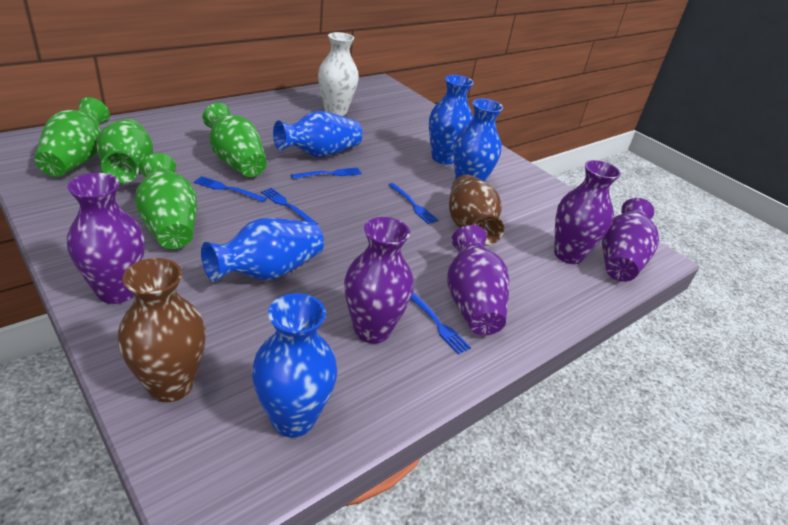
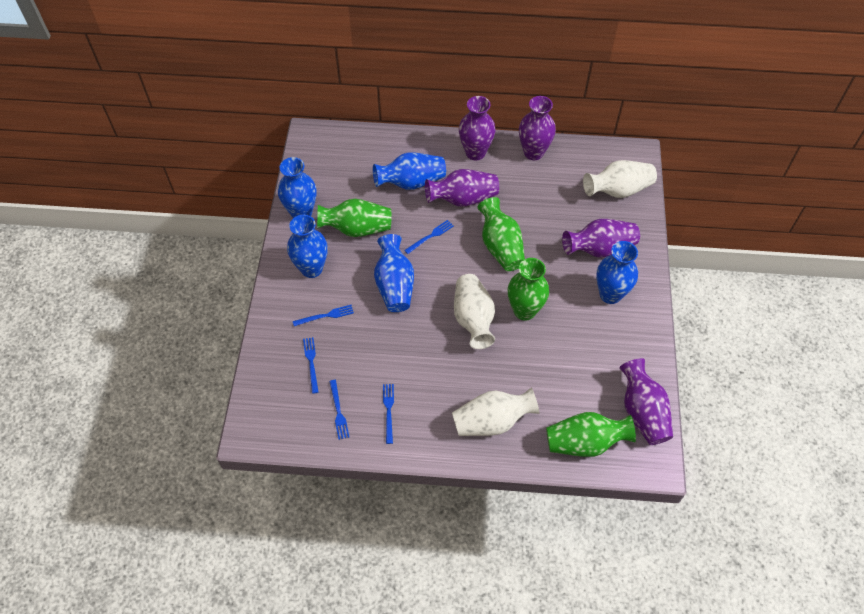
brown vase: 2 -> 0
white vase: 1 -> 3

